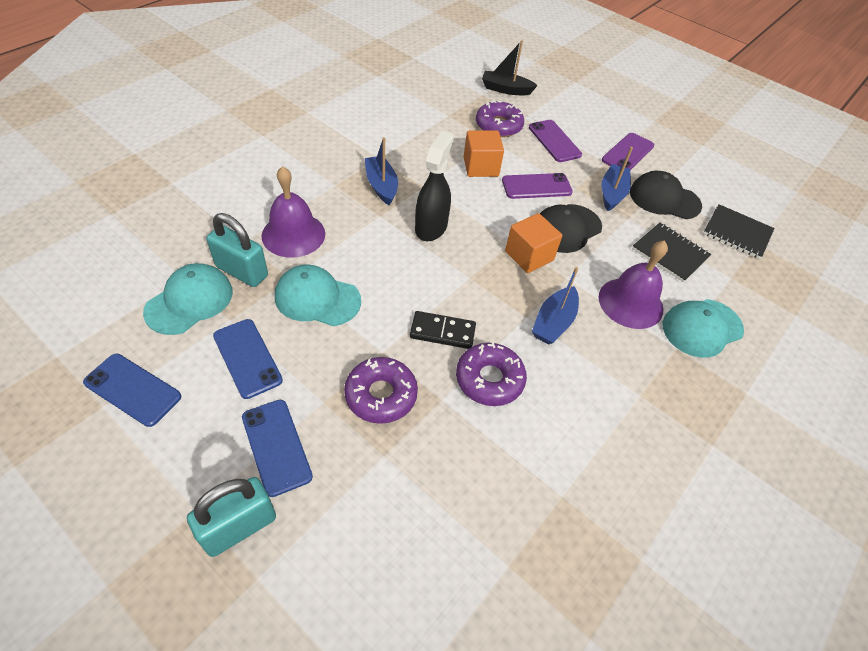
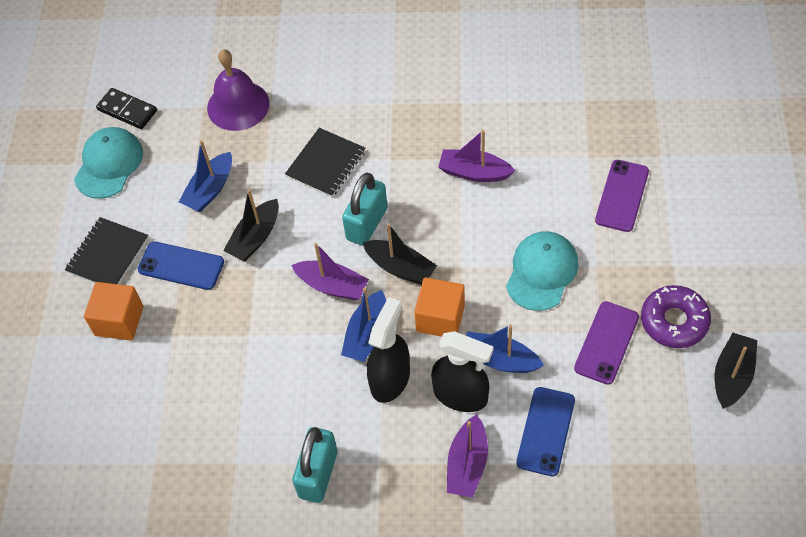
black boat: 1 -> 3
black cap: 2 -> 0
black spray bottle: 1 -> 2
blue phone: 3 -> 2
purple bell: 2 -> 1
purple boat: 0 -> 3
purple donut: 3 -> 1
purple phone: 3 -> 2
turquoise cap: 3 -> 2

